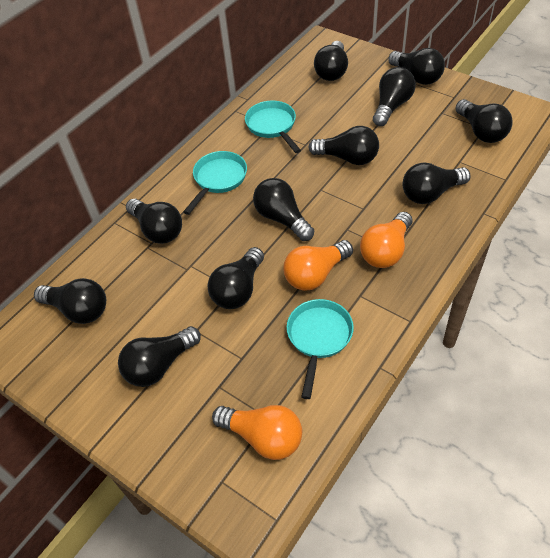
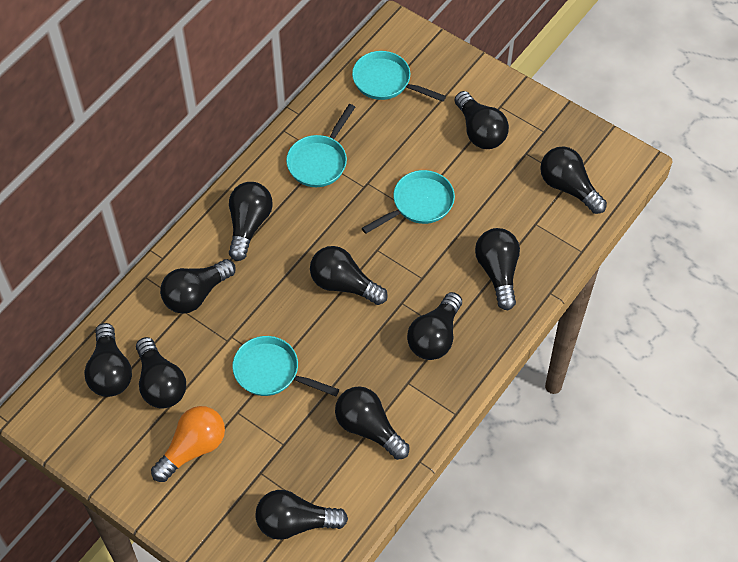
orange light bulb: 3 -> 1
turquoise pan: 3 -> 4

